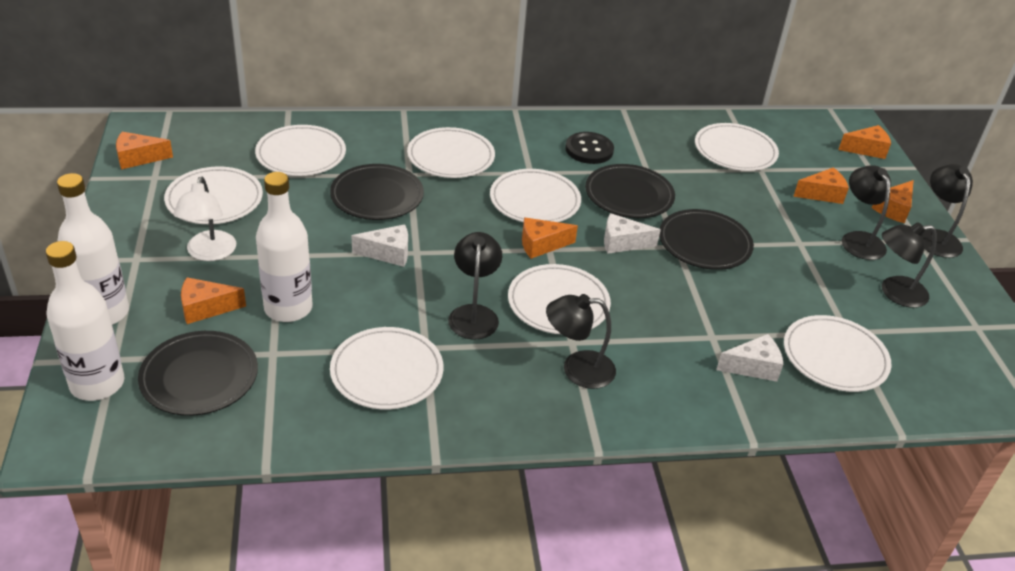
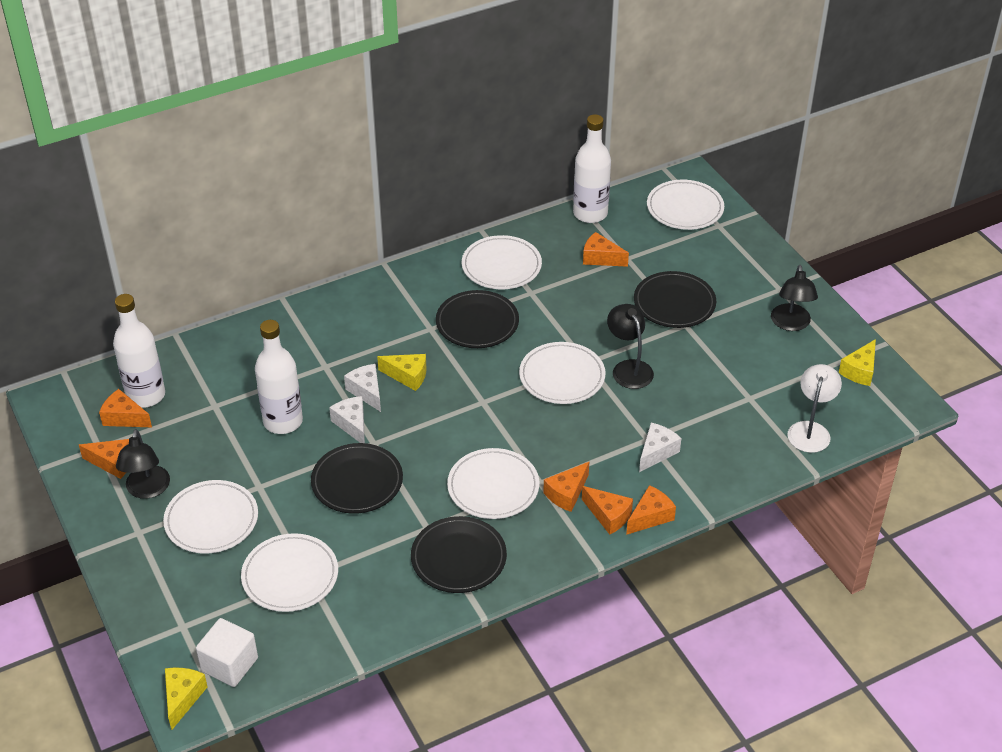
black button: 1 -> 0
black lamp: 5 -> 3
white cube: 0 -> 1
white plate: 8 -> 6
yellow cheese: 0 -> 3

